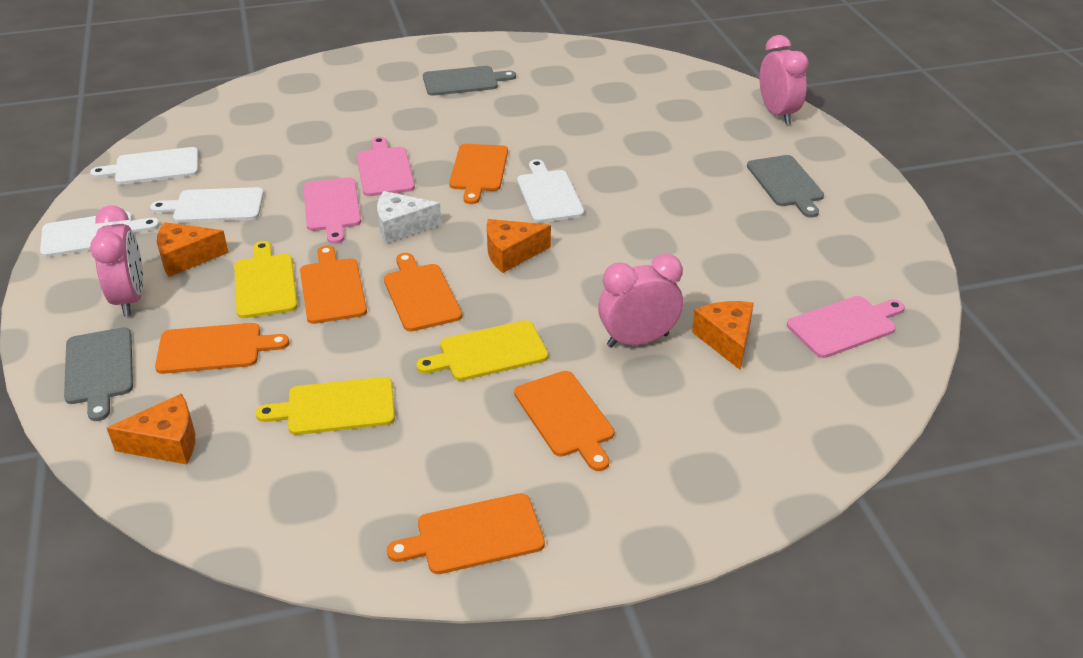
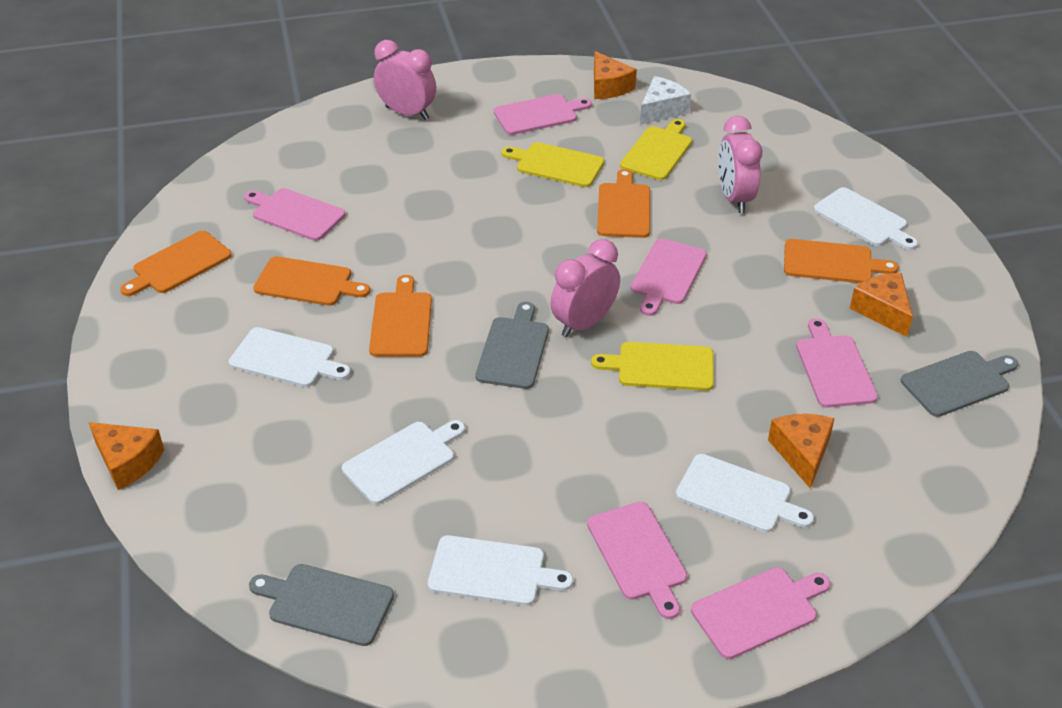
orange cutting board: 6 -> 5
pink cutting board: 3 -> 6
white cutting board: 4 -> 5

